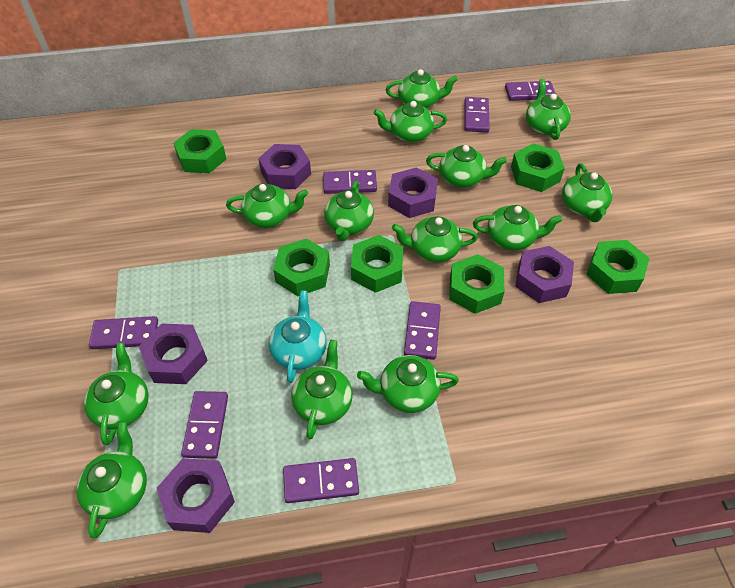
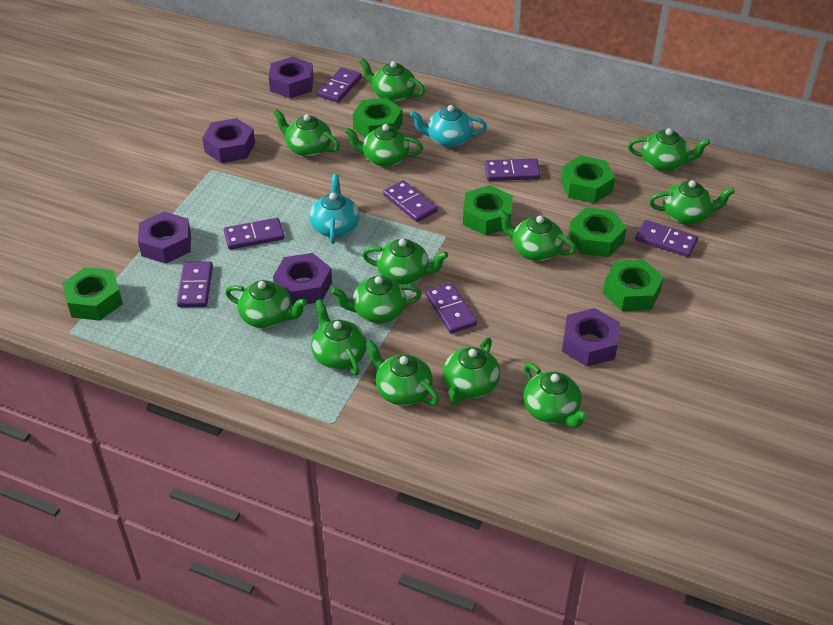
turquoise teapot: 1 -> 2

